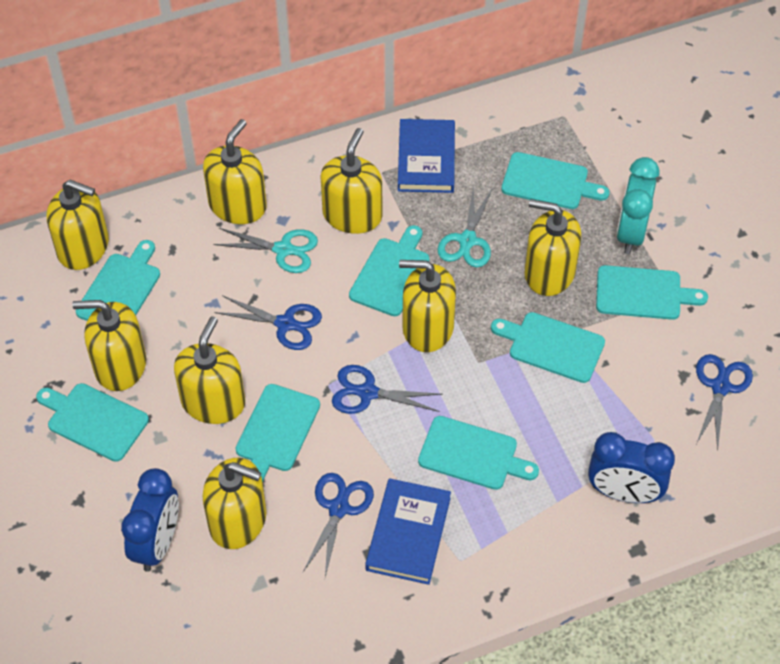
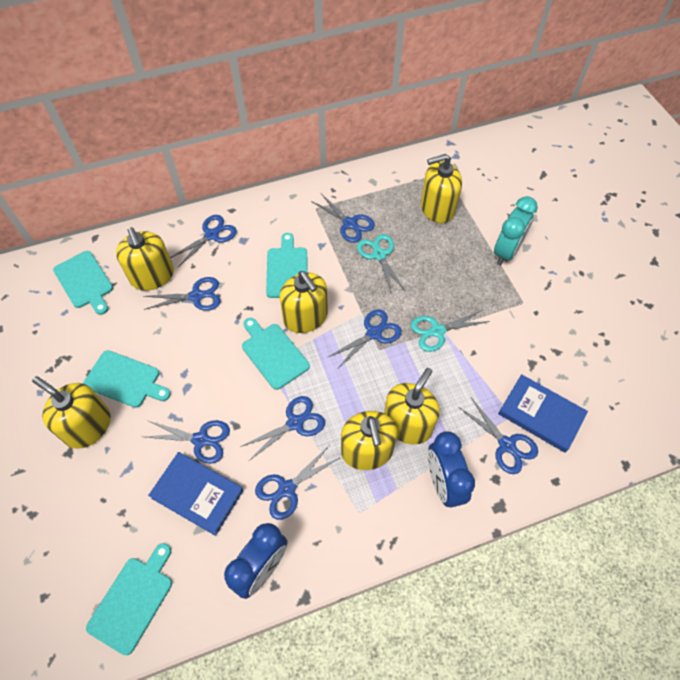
blue scissors: 4 -> 8
turquoise cutting board: 8 -> 5
yellow soap dispenser: 8 -> 6

